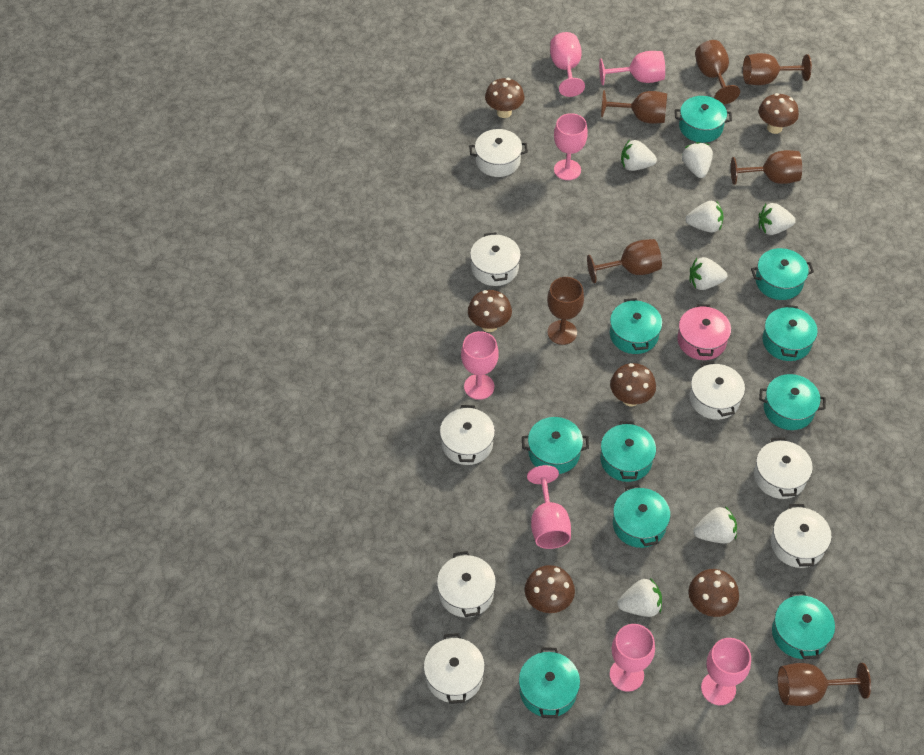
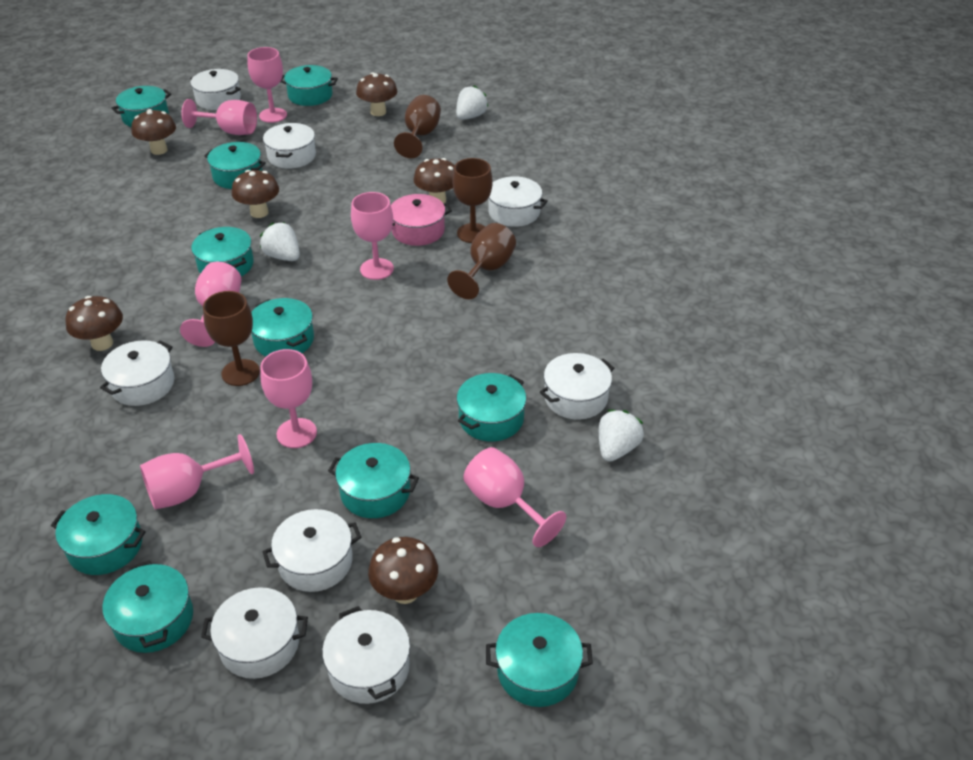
brown goblet: 7 -> 4
white strawberry: 7 -> 3

